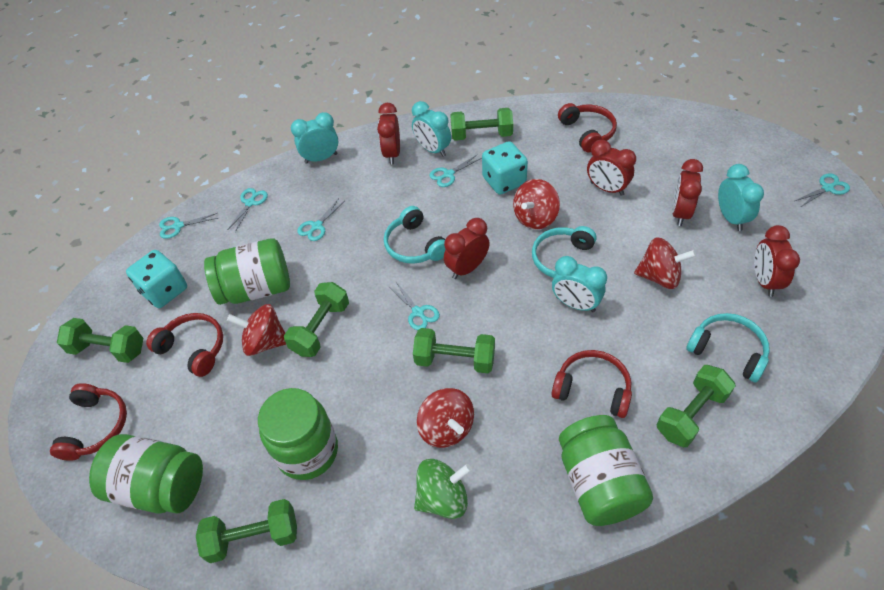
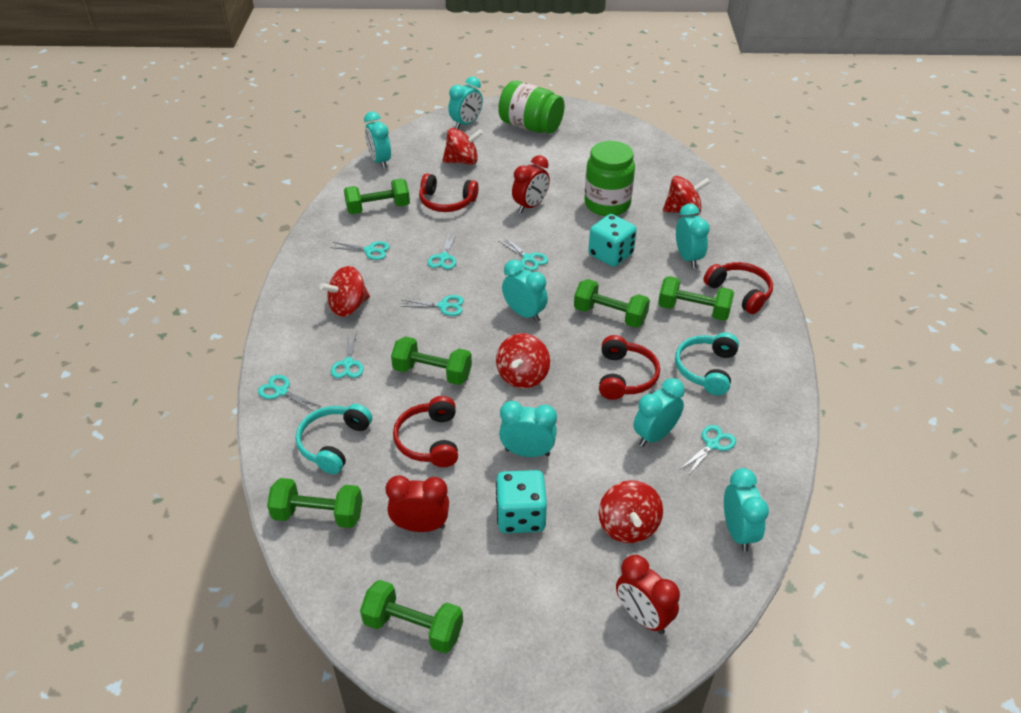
green jar: 4 -> 2
green spinning top: 1 -> 0
red clock: 5 -> 3
red spinning top: 4 -> 5
turquoise clock: 4 -> 7
turquoise headphones: 3 -> 2
turquoise scissors: 6 -> 7

